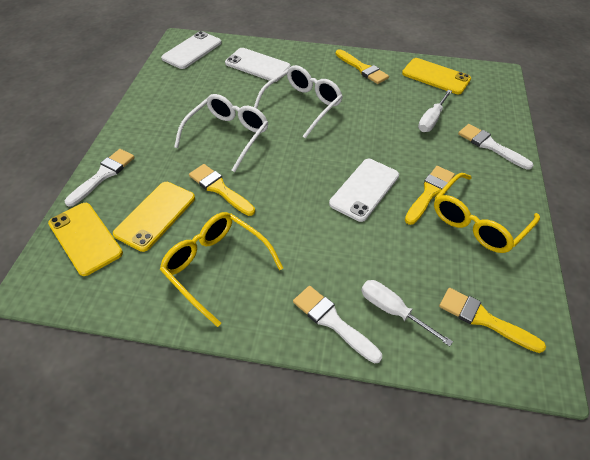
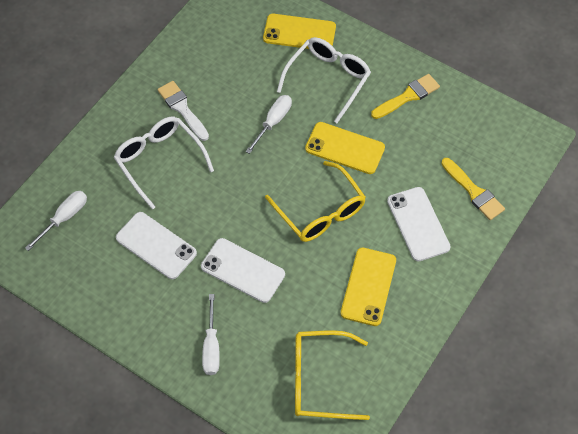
white brush: 3 -> 1
white screwdriver: 2 -> 3
yellow brush: 4 -> 2

